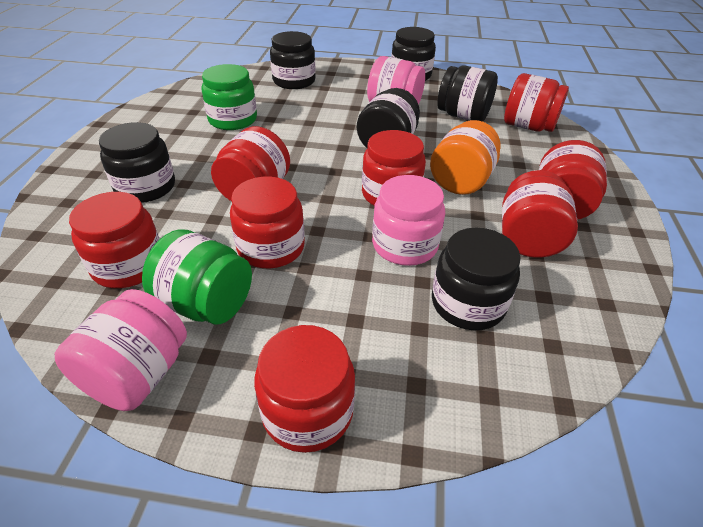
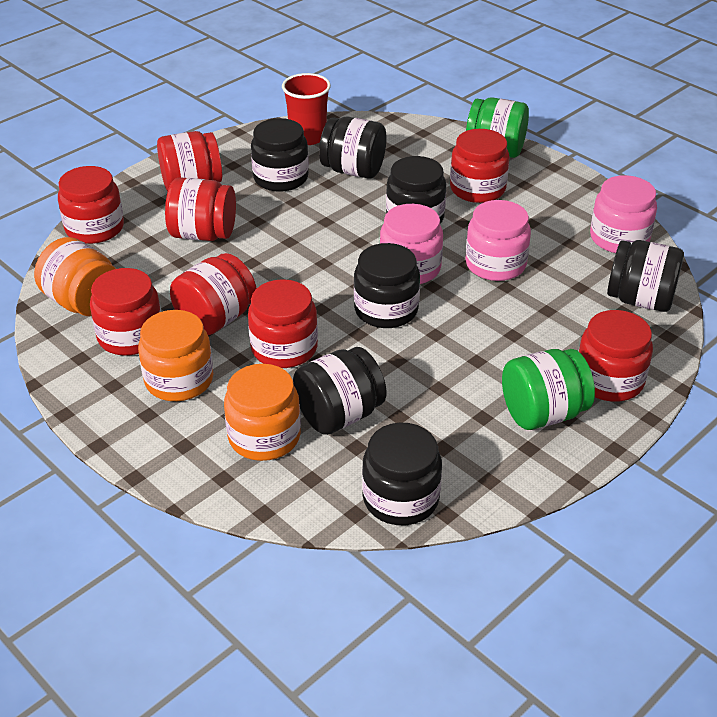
black jar: 6 -> 7
orange jar: 1 -> 3
red cup: 0 -> 1

